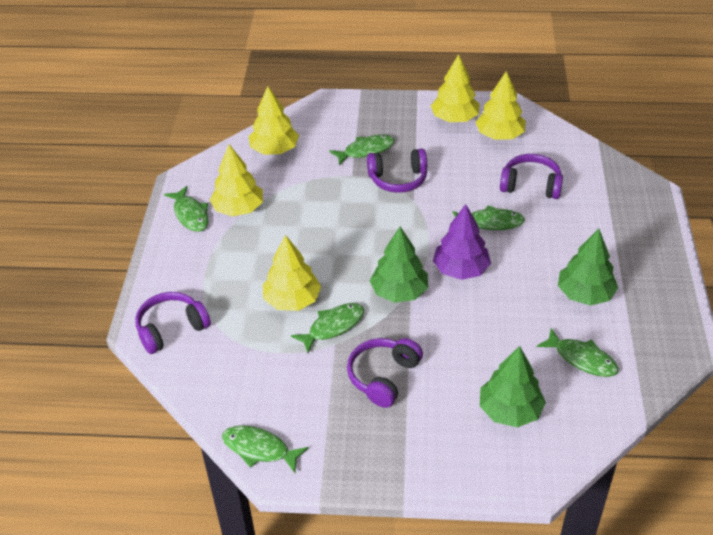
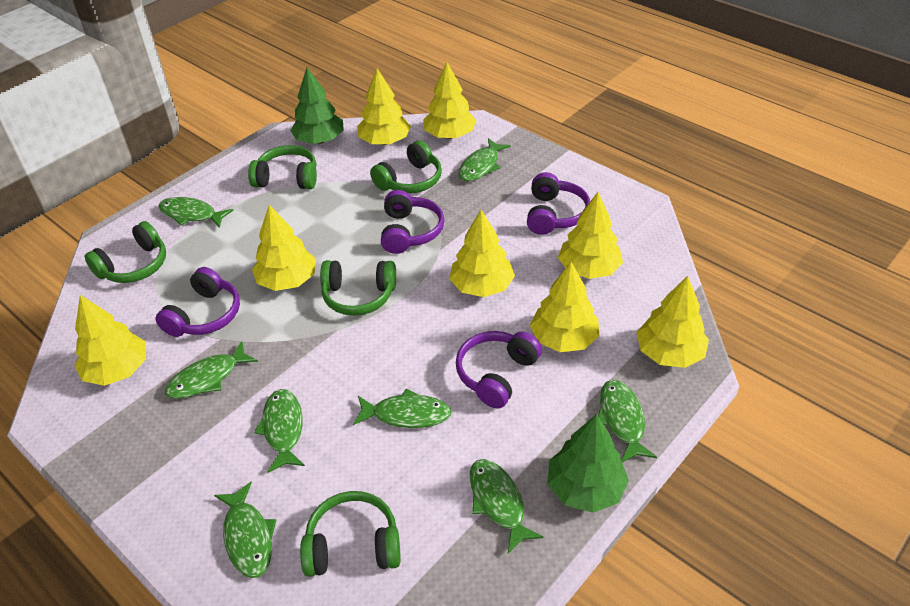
green fish: 6 -> 8
green headphones: 0 -> 5
green tree: 3 -> 2
purple tree: 1 -> 0
yellow tree: 5 -> 8

